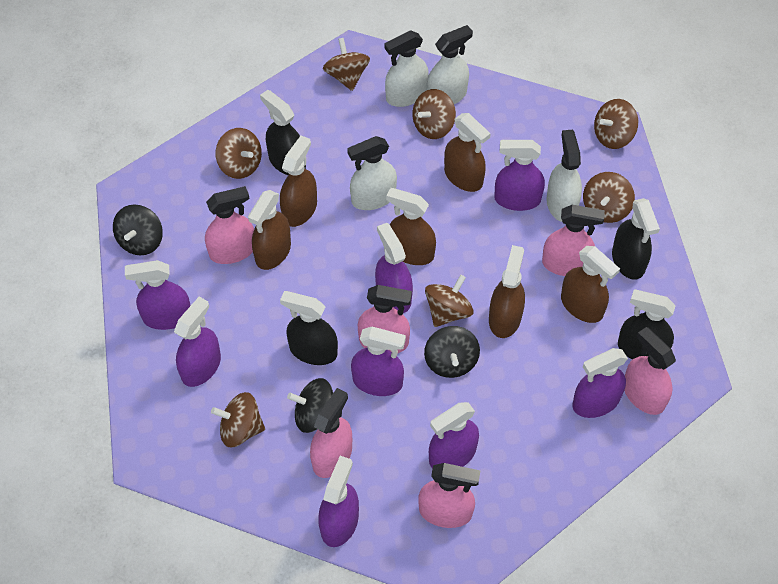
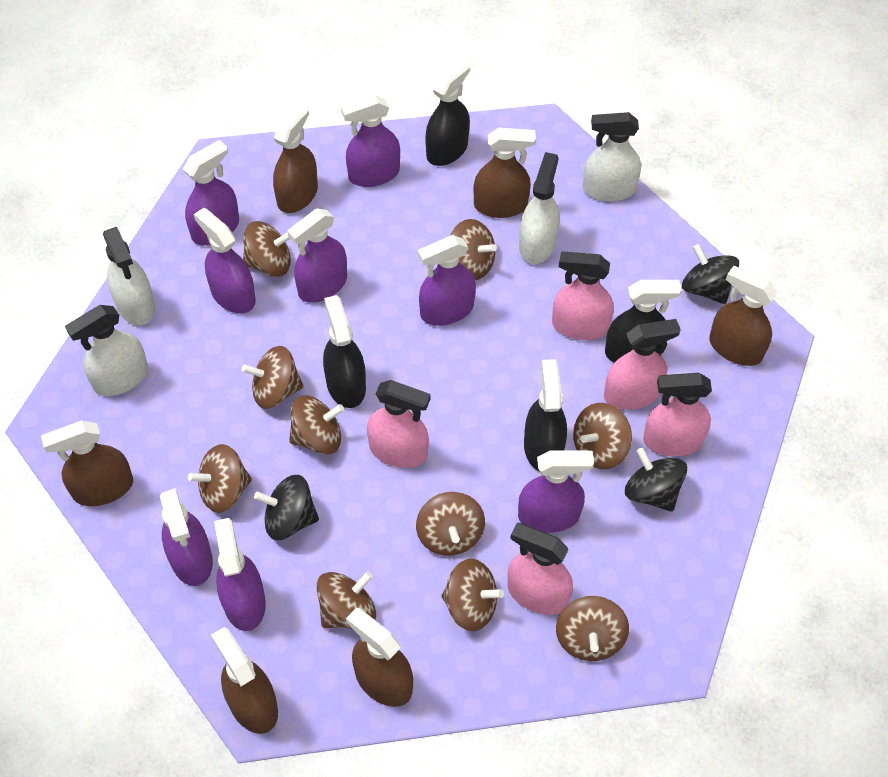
brown spinning top: 7 -> 10
pink spray bottle: 6 -> 5

